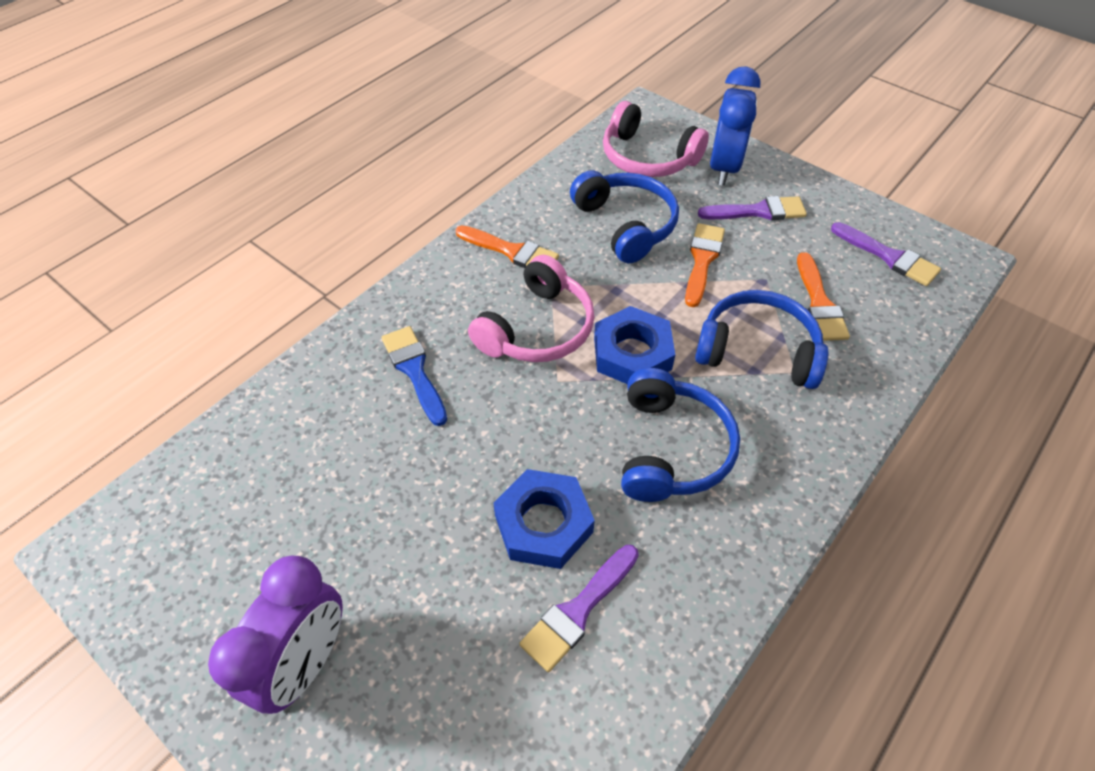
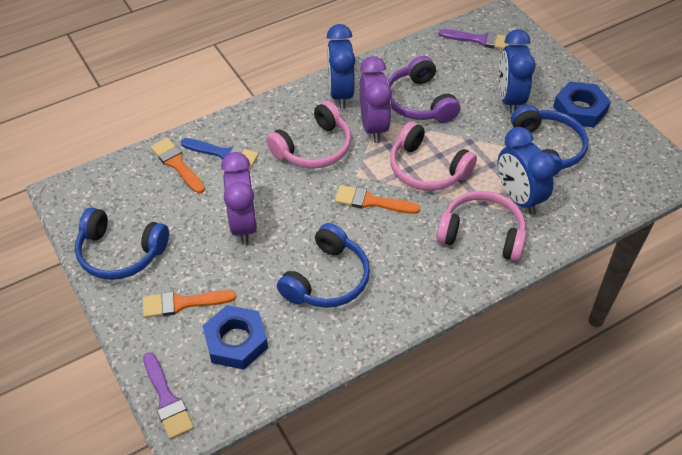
blue clock: 1 -> 3
pink headphones: 2 -> 3
purple brush: 3 -> 2
purple clock: 1 -> 2
purple headphones: 0 -> 1

